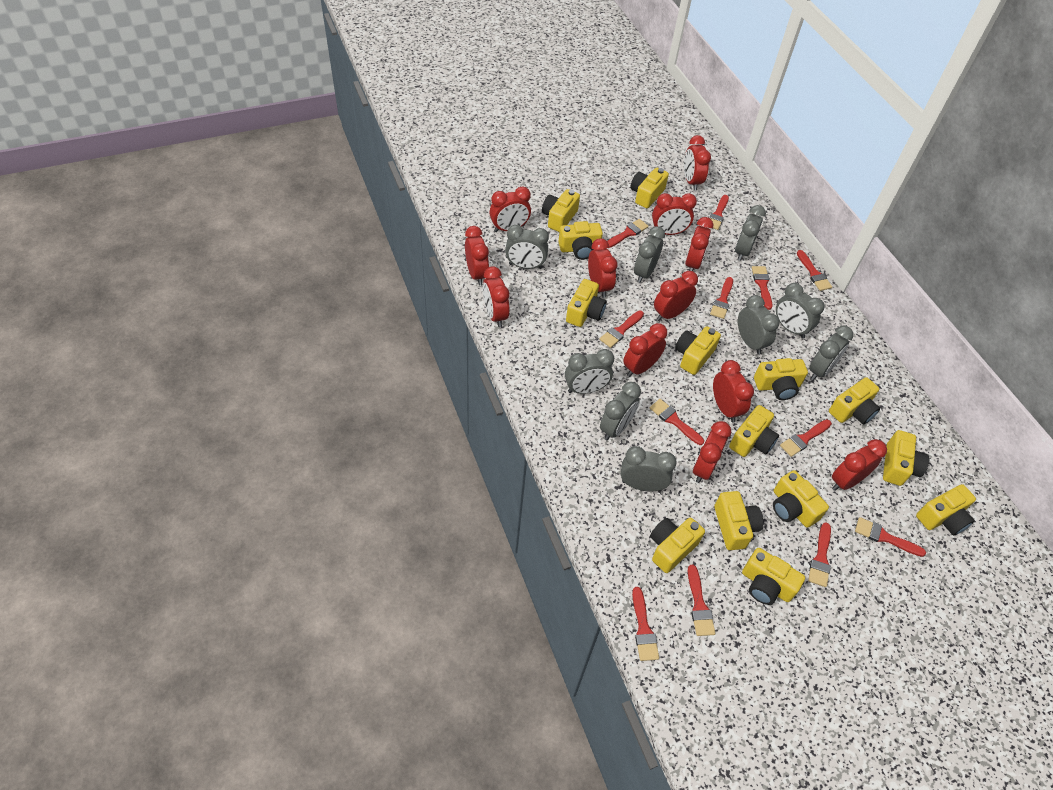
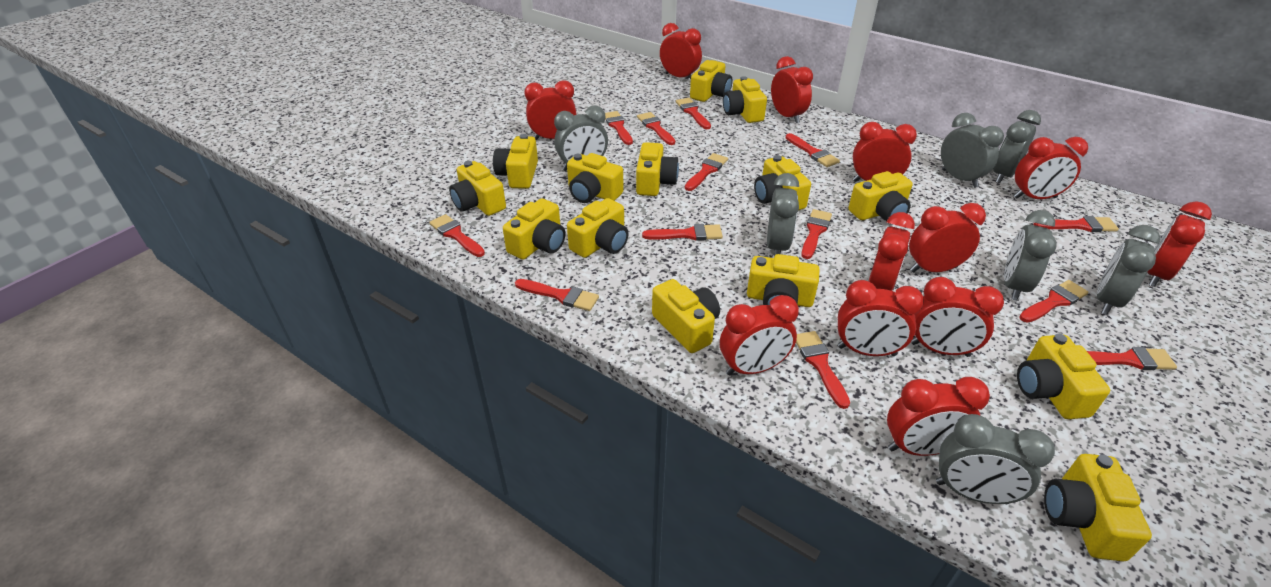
grey clock: 9 -> 7
red brush: 12 -> 13

